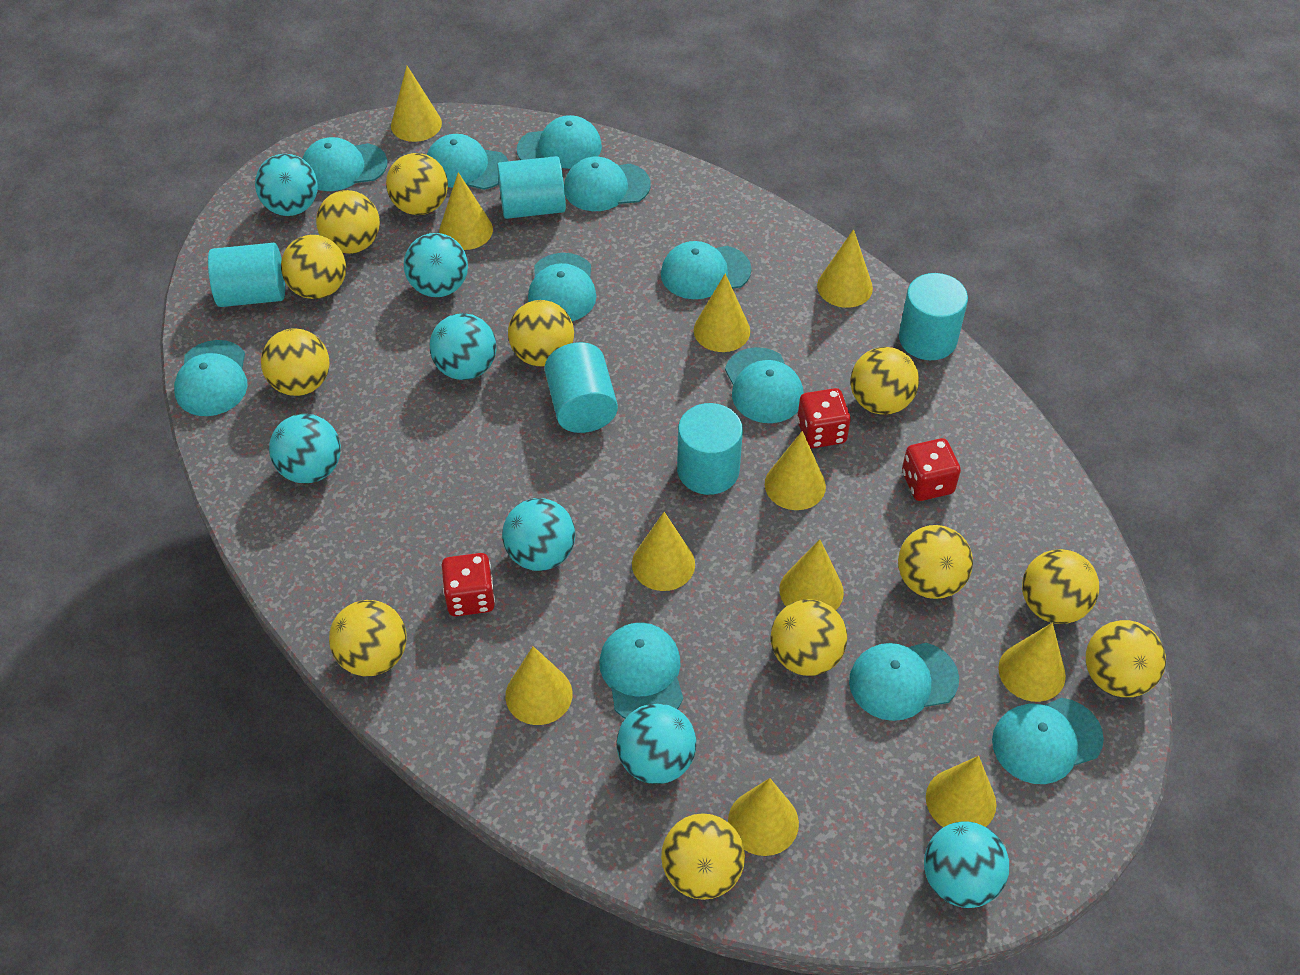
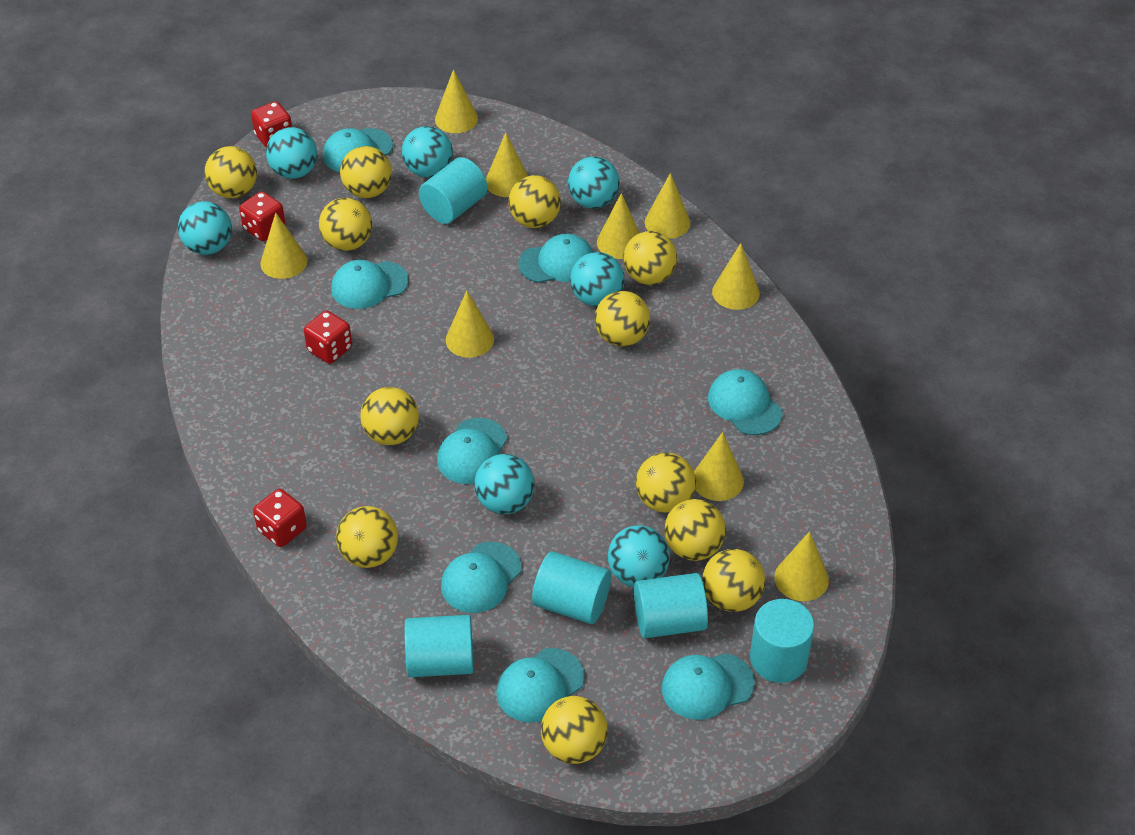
red dice: 3 -> 4
turquoise cap: 11 -> 8
yellow cone: 11 -> 9

